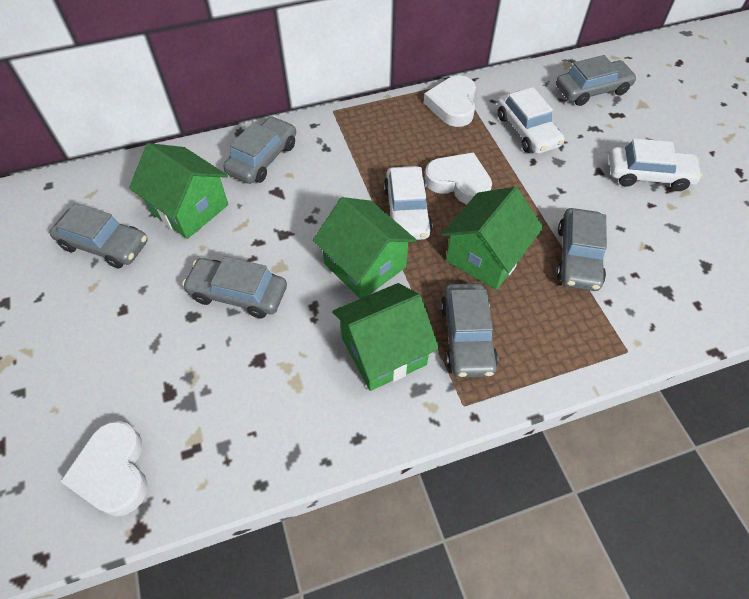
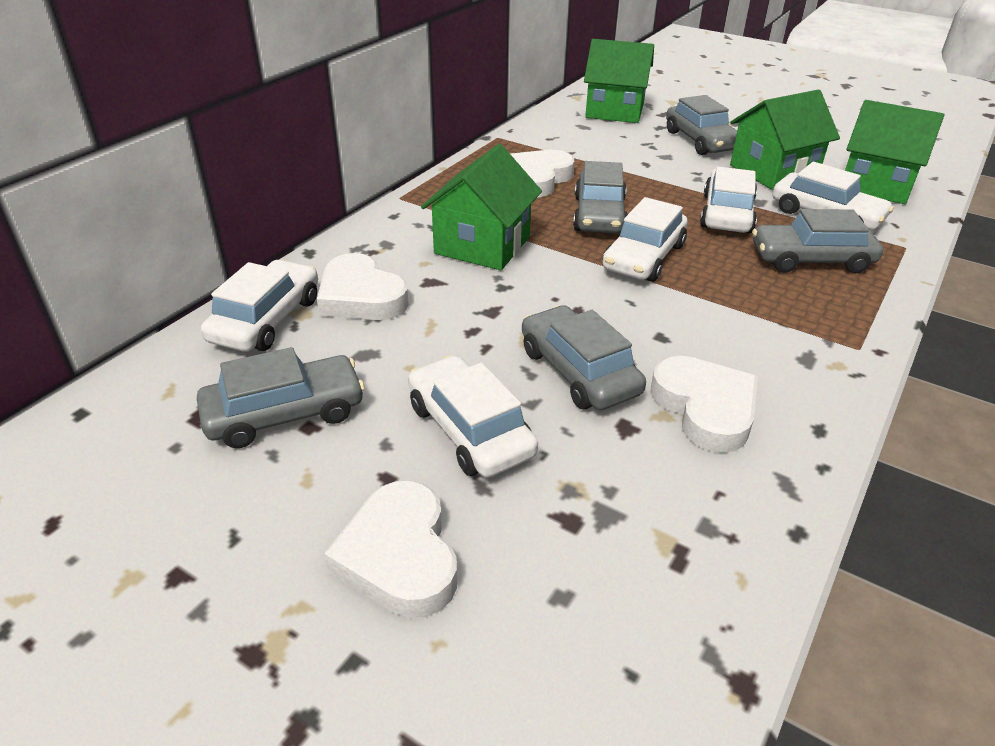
grey car: 6 -> 5
white car: 3 -> 5
white heart: 3 -> 4

